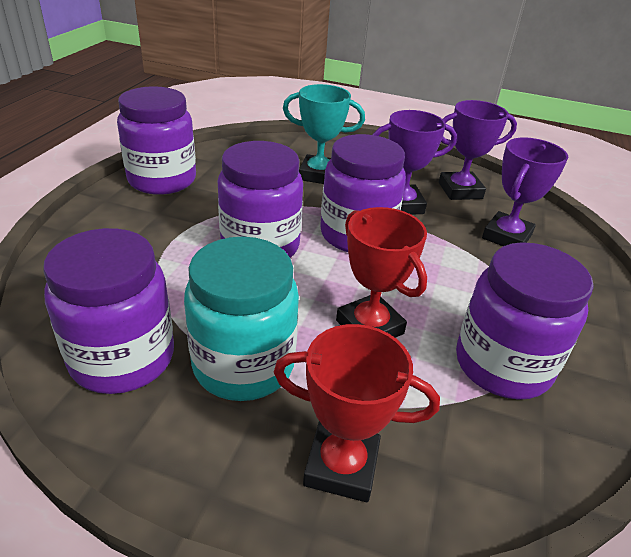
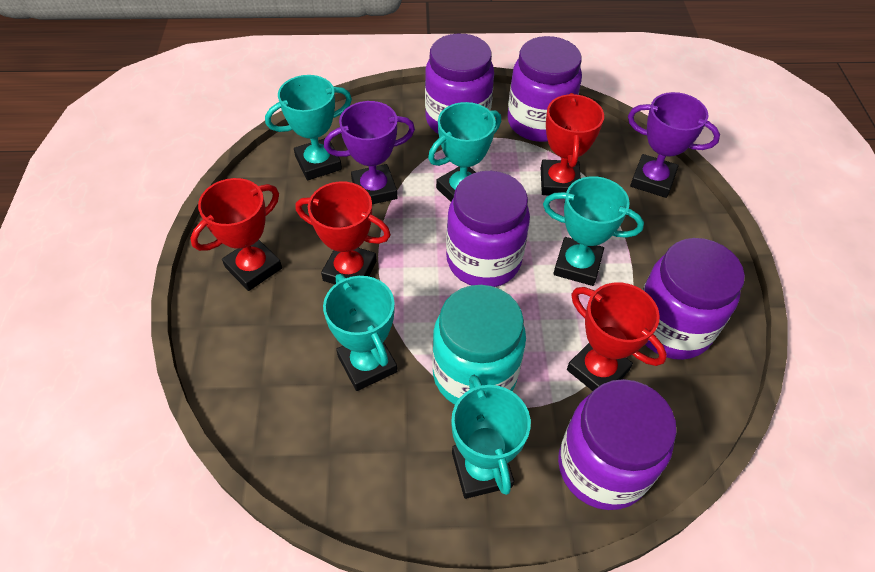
purple trophy: 3 -> 2
red trophy: 2 -> 4
turquoise trophy: 1 -> 5

